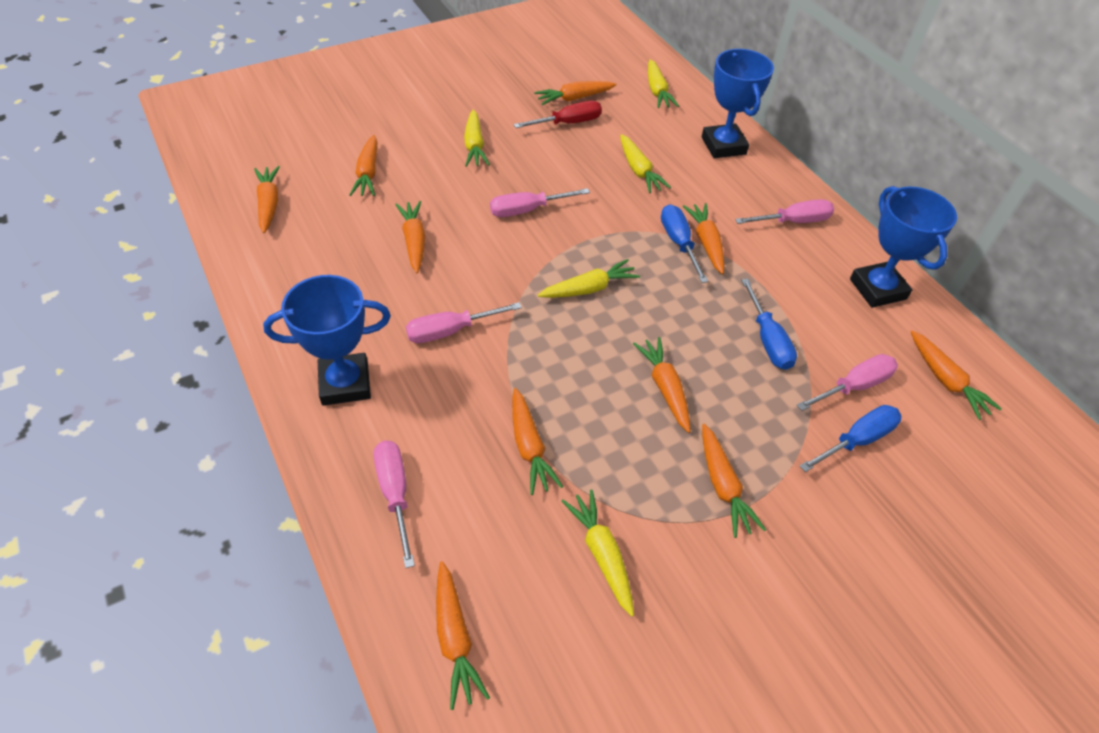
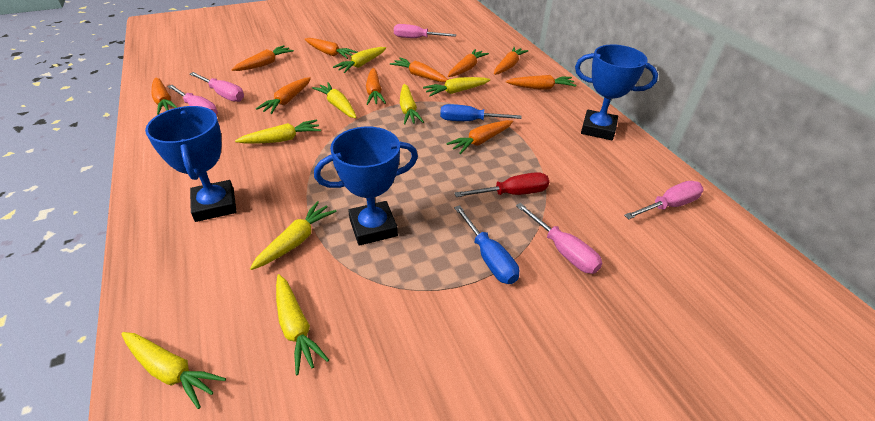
blue screwdriver: 3 -> 2
yellow carrot: 5 -> 8

